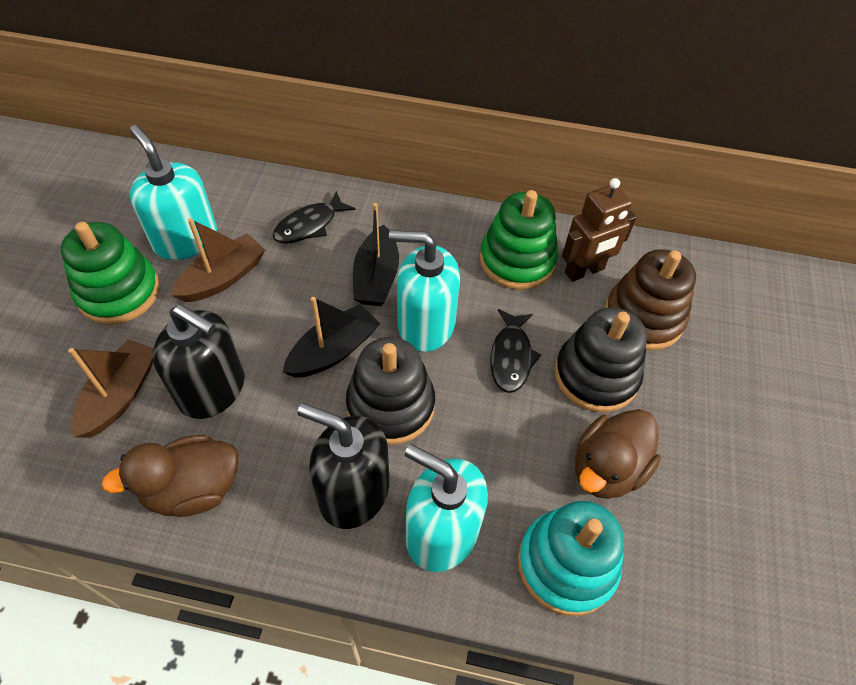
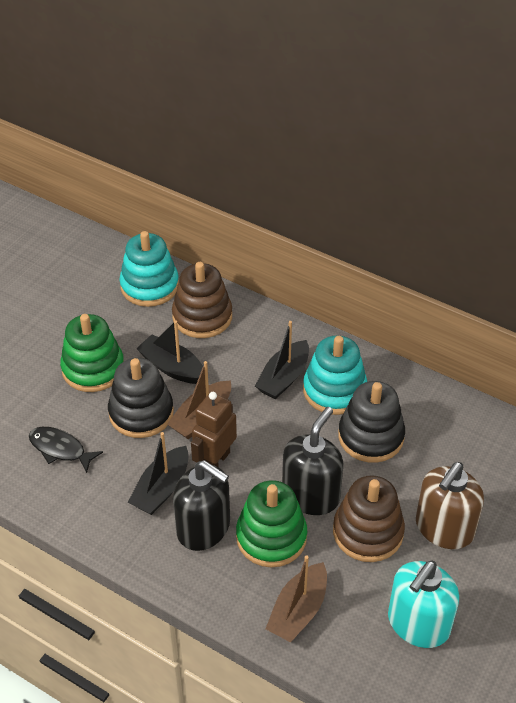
black boat: 2 -> 3
black fish: 2 -> 1
brown duck: 2 -> 0
brown soap dispenser: 0 -> 1
brown stacking toy: 1 -> 2
turquoise soap dispenser: 3 -> 1
turquoise stacking toy: 1 -> 2

